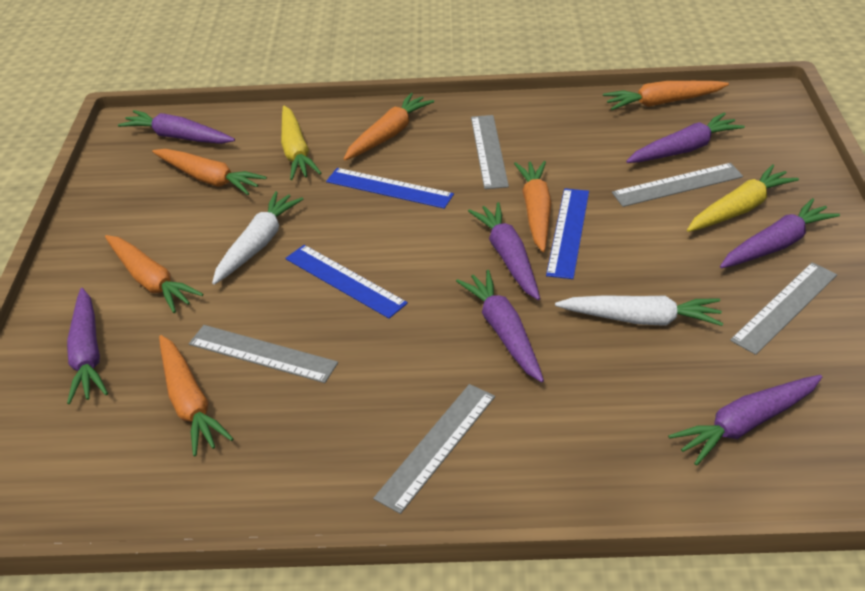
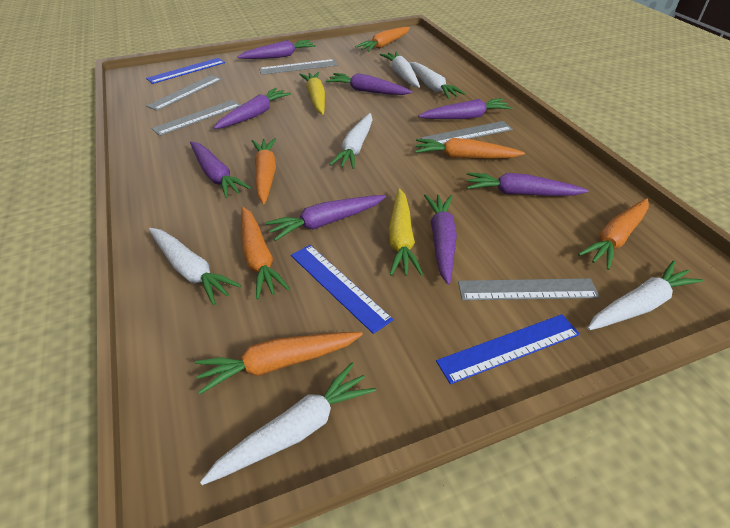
purple carrot: 7 -> 8
white carrot: 2 -> 6

